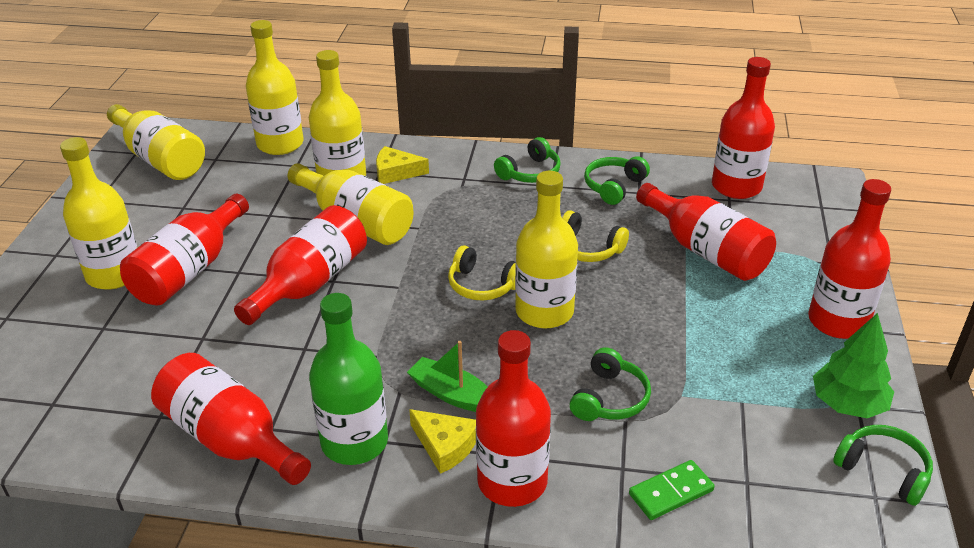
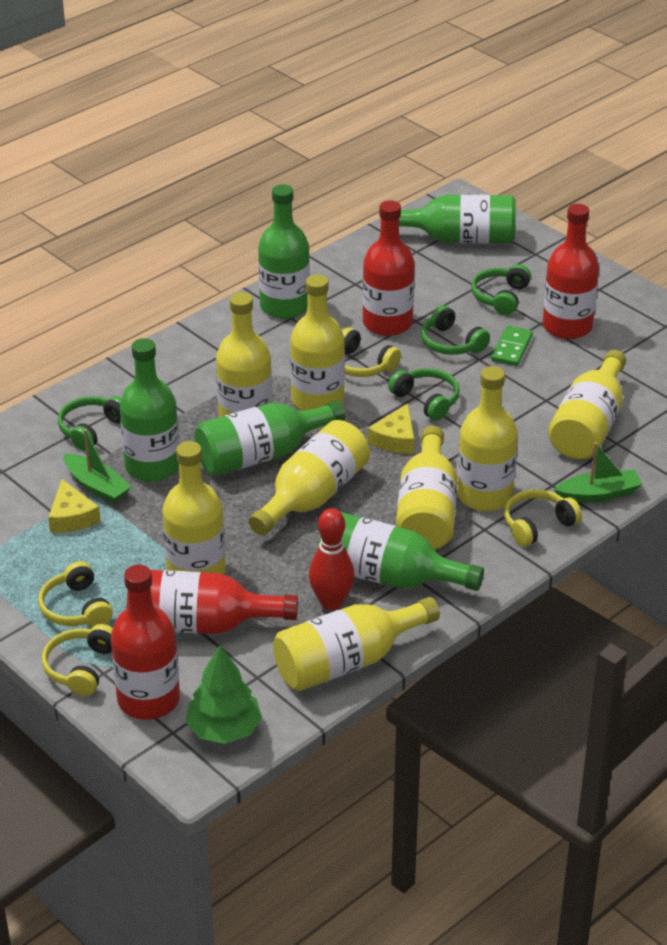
green boat: 1 -> 2
green bottle: 1 -> 5
red bottle: 7 -> 4
red bowling pin: 0 -> 1
yellow bottle: 6 -> 8
yellow headphones: 2 -> 4

